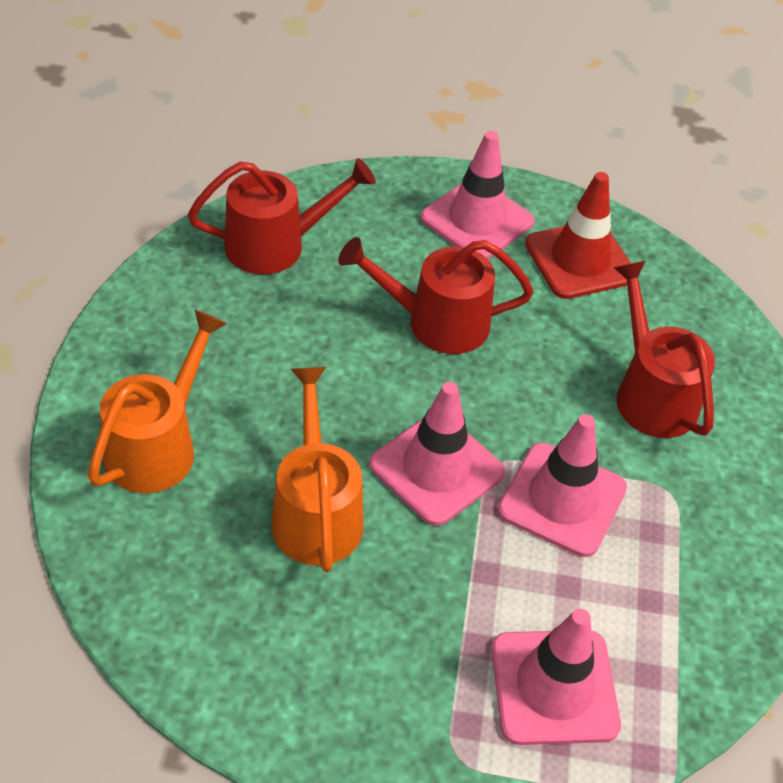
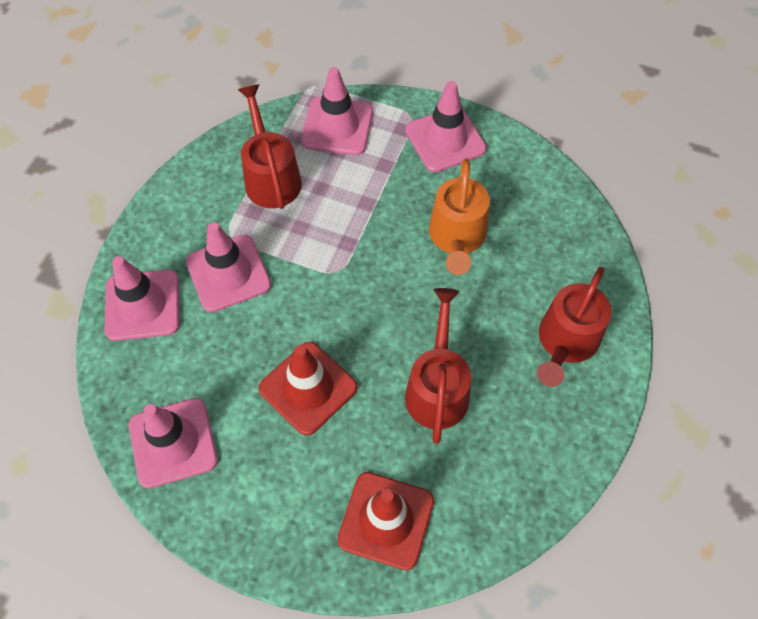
orange watering can: 2 -> 1
pink traffic cone: 4 -> 5
red traffic cone: 1 -> 2

